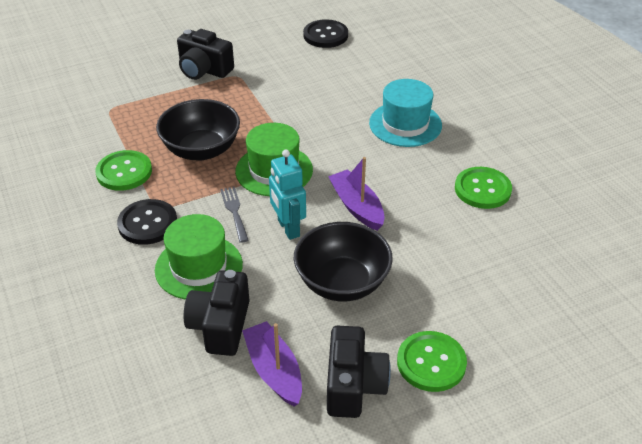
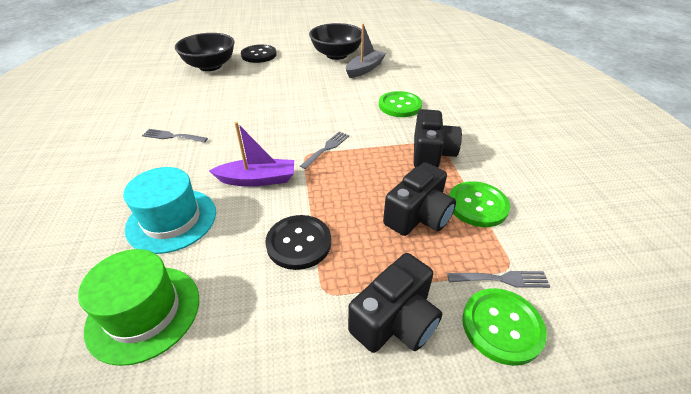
green hat: 2 -> 1
grey boat: 0 -> 1
grey fork: 1 -> 3
purple boat: 2 -> 1
turquoise robot: 1 -> 0

